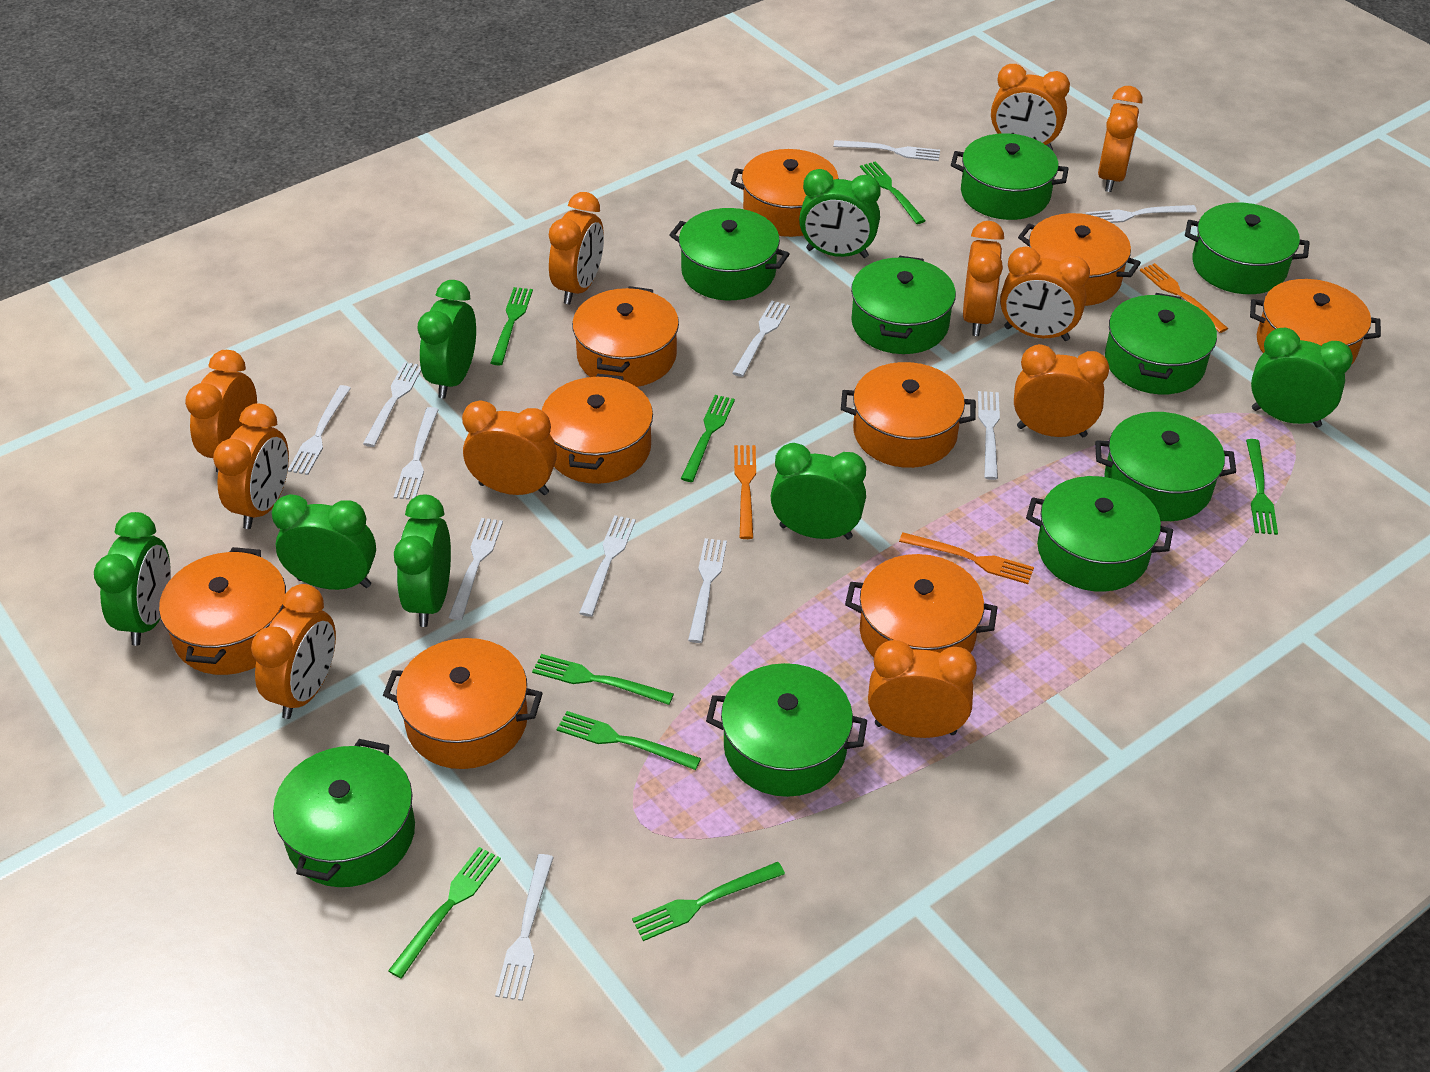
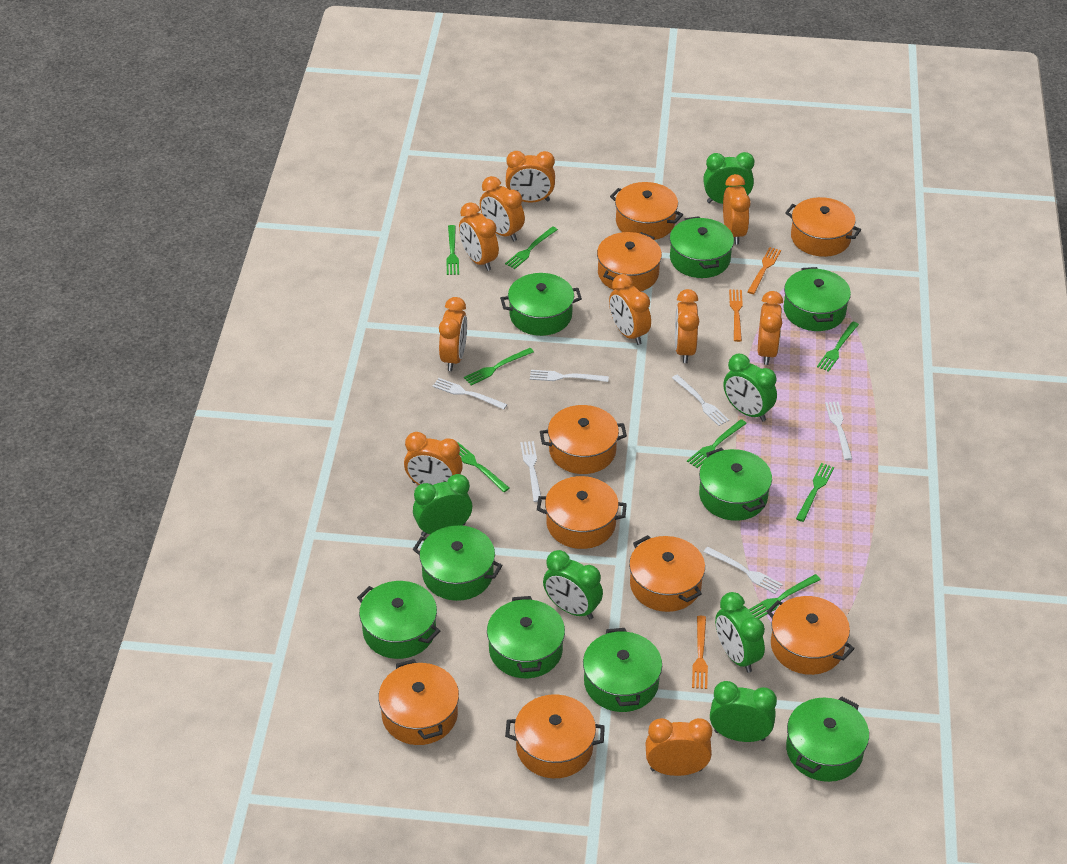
green clock: 7 -> 6
orange clock: 11 -> 10
white fork: 11 -> 6

